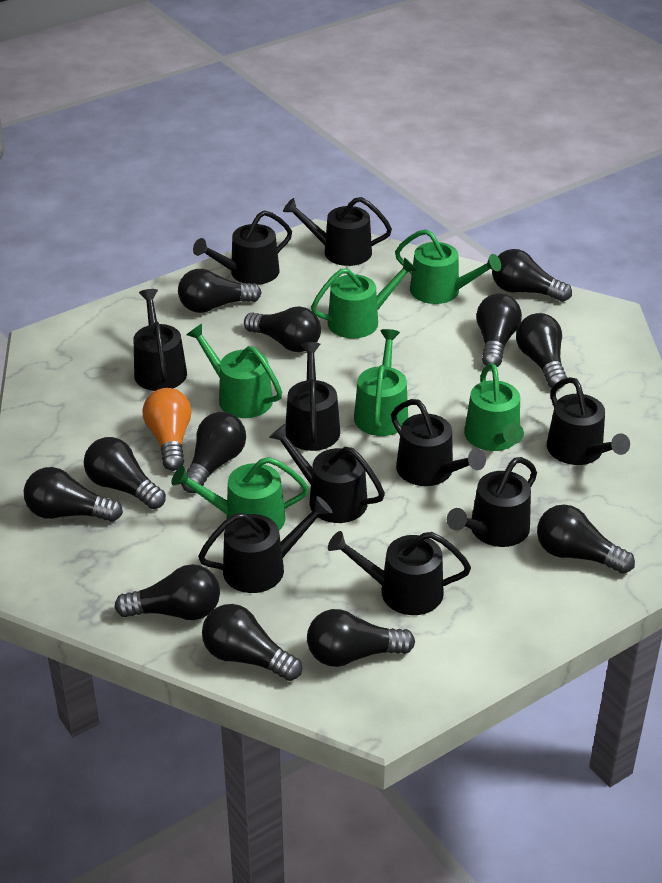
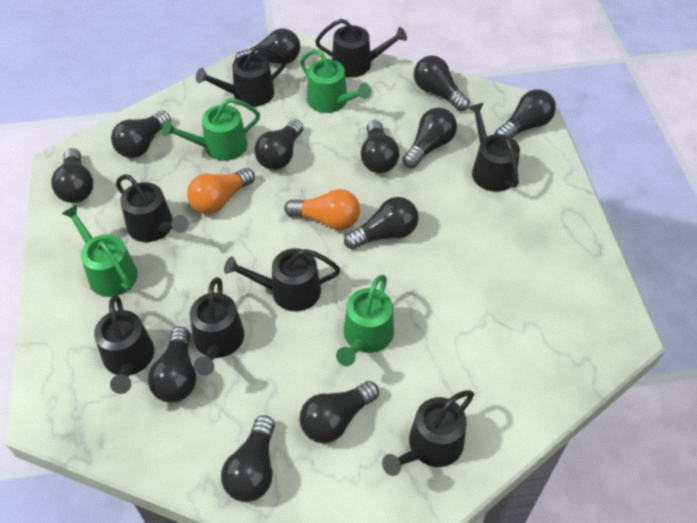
black watering can: 10 -> 8
green watering can: 6 -> 4
orange light bulb: 1 -> 2

